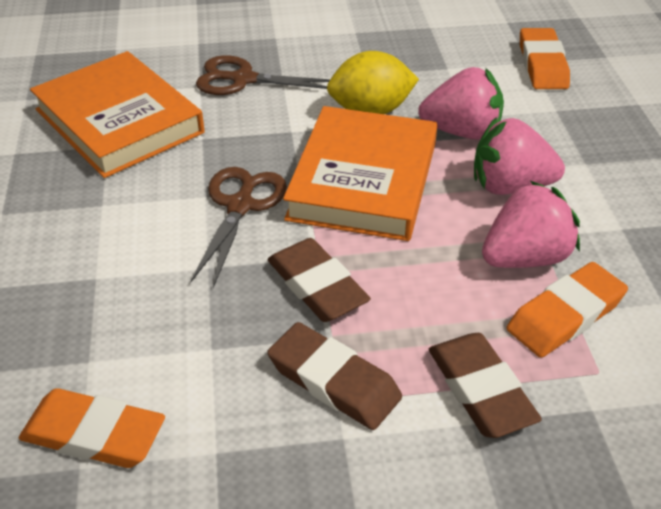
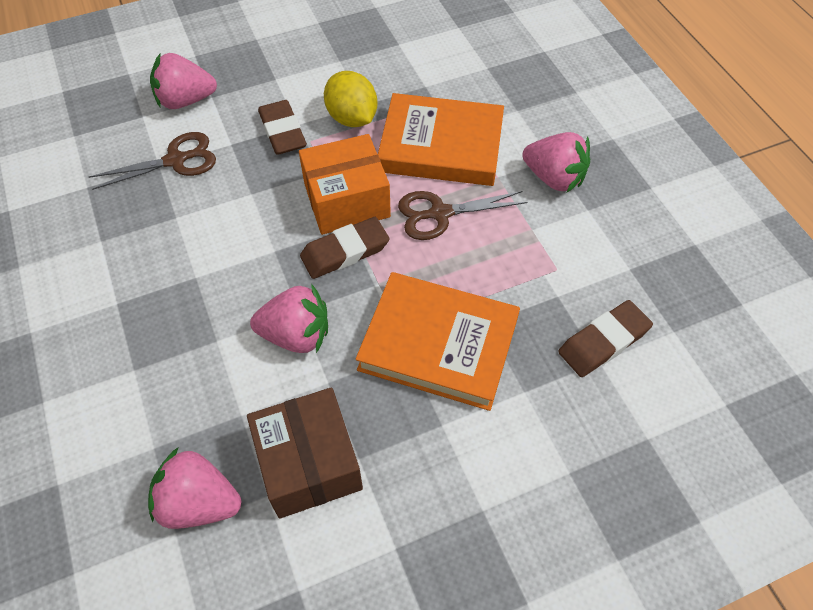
brown box: 0 -> 1
orange box: 0 -> 1
orange eraser: 3 -> 0
pink strawberry: 3 -> 4

